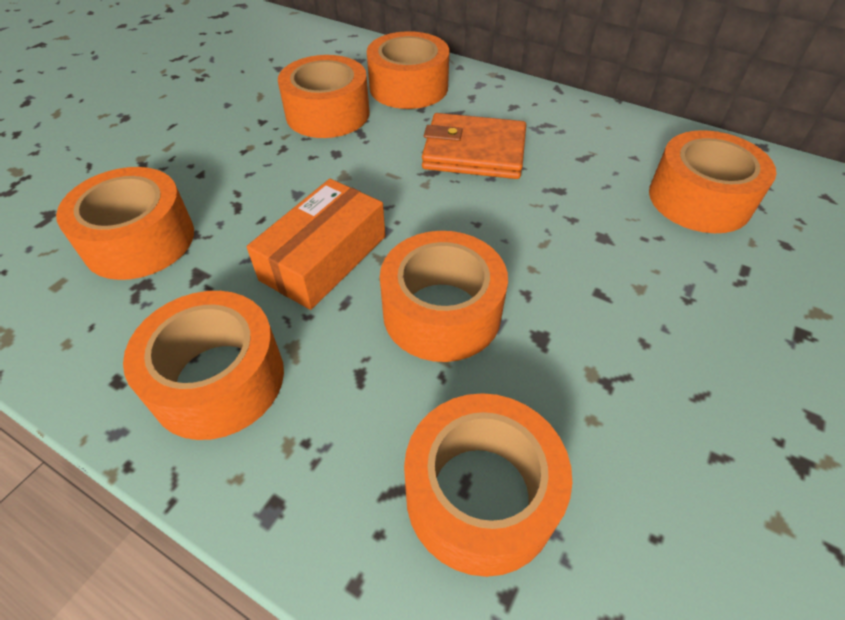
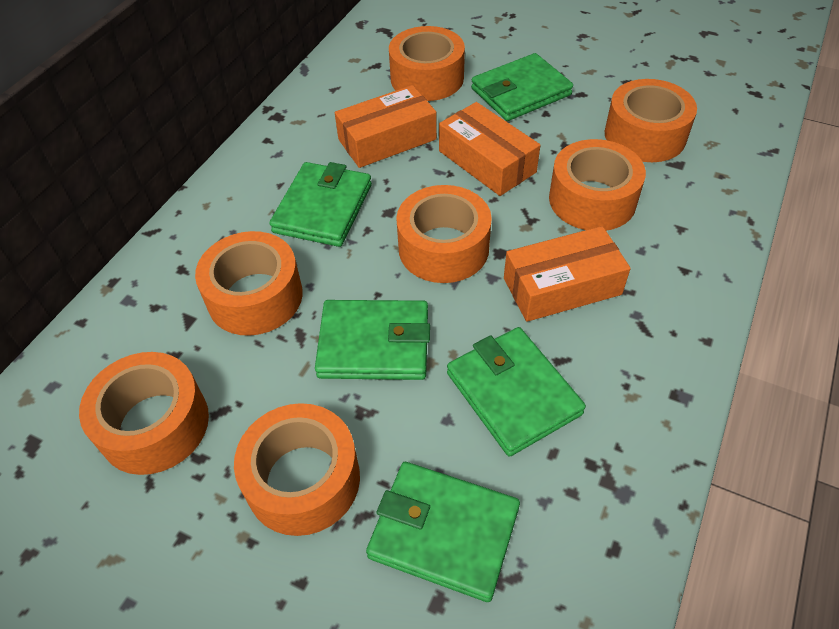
green wallet: 0 -> 5
orange box: 1 -> 3
orange wallet: 1 -> 0

